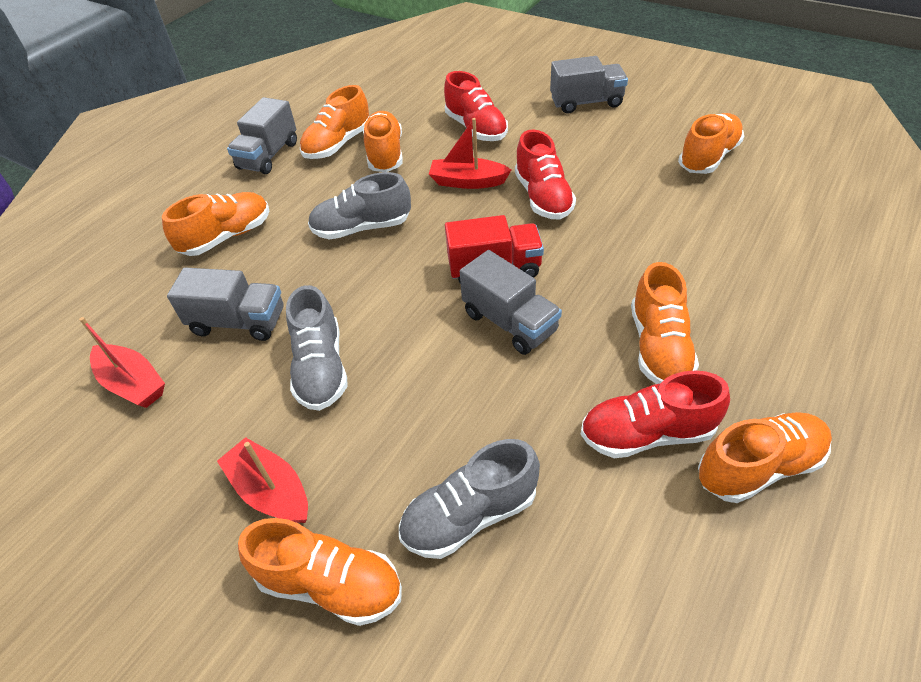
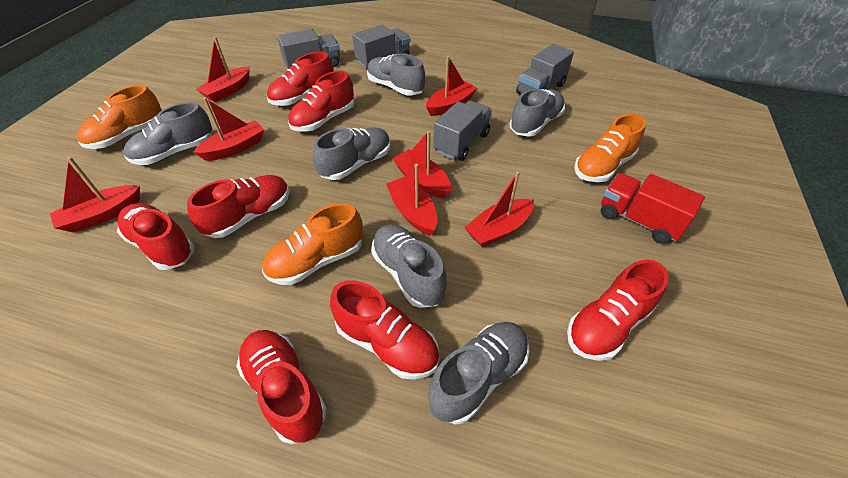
grey shoe: 3 -> 6
orange shoe: 7 -> 3
red boat: 3 -> 7
red shoe: 3 -> 7

